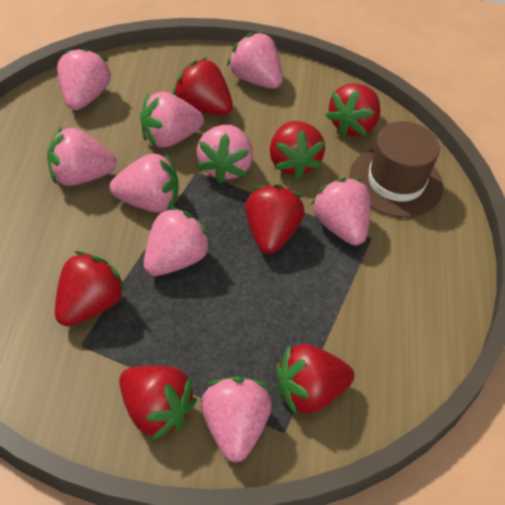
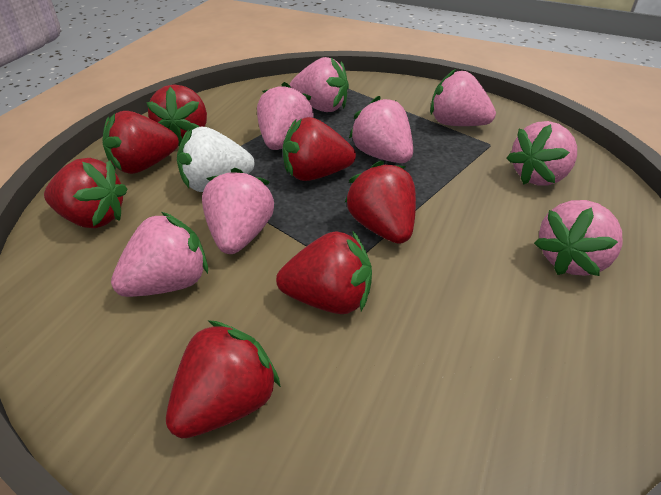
brown hat: 1 -> 0
pink strawberry: 9 -> 8
white strawberry: 0 -> 1

